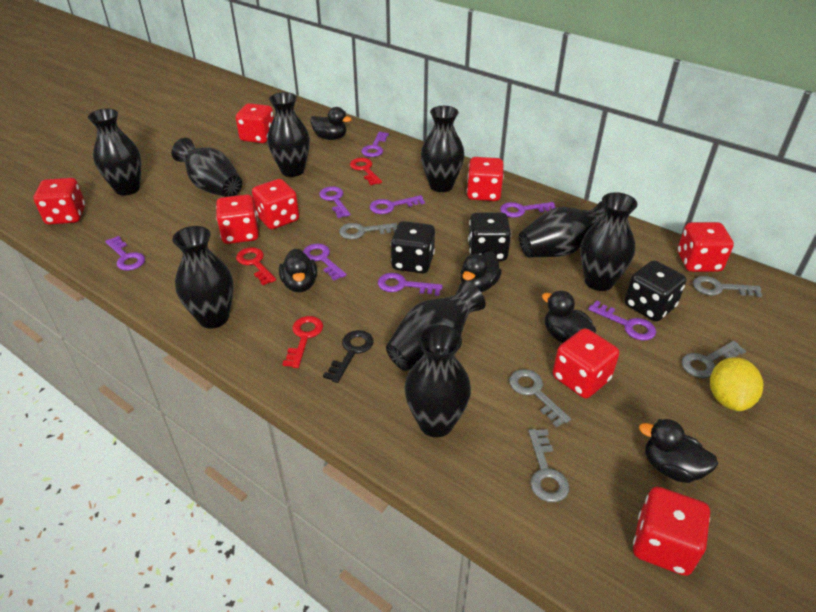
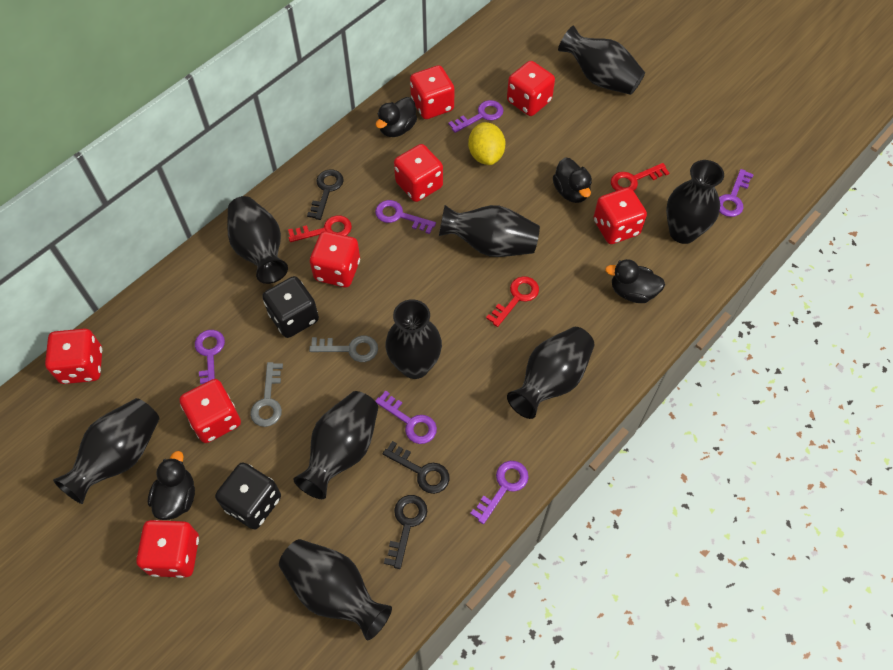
black dice: 3 -> 2
black duck: 5 -> 4
black key: 1 -> 3
grey key: 5 -> 2
purple key: 8 -> 6

